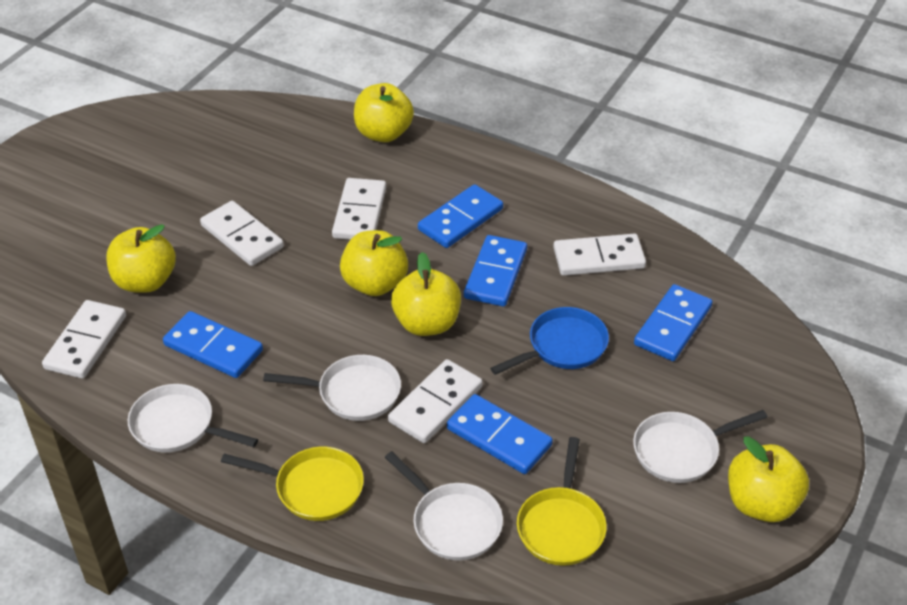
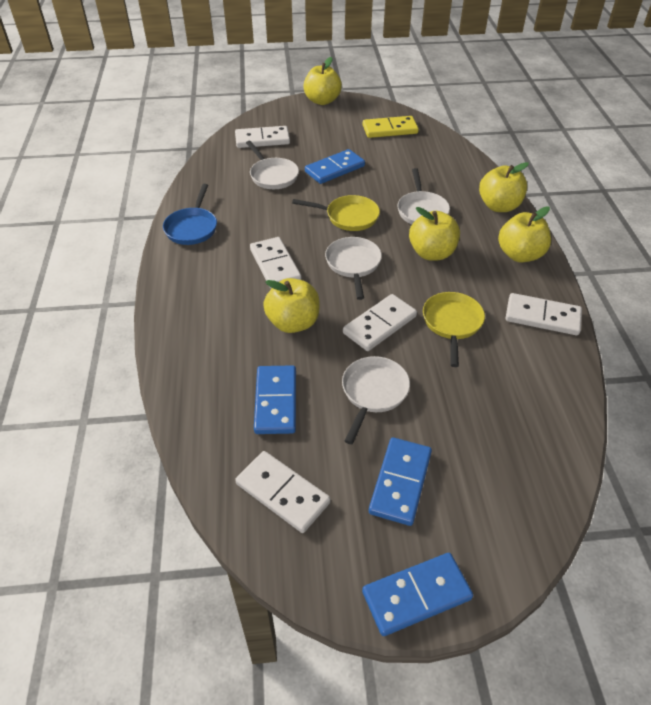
blue domino: 5 -> 4
yellow domino: 0 -> 1

